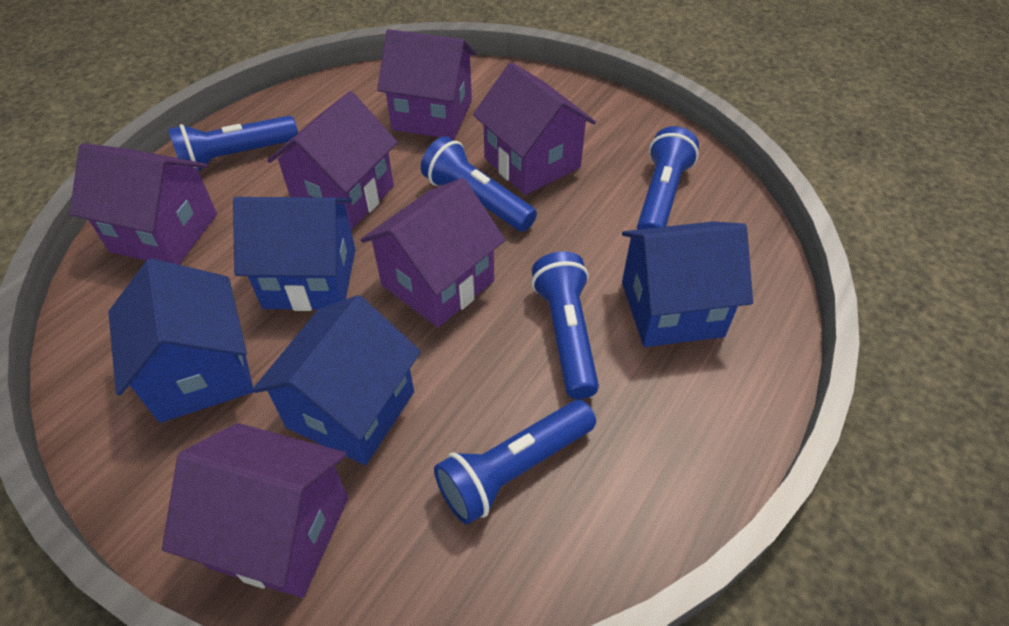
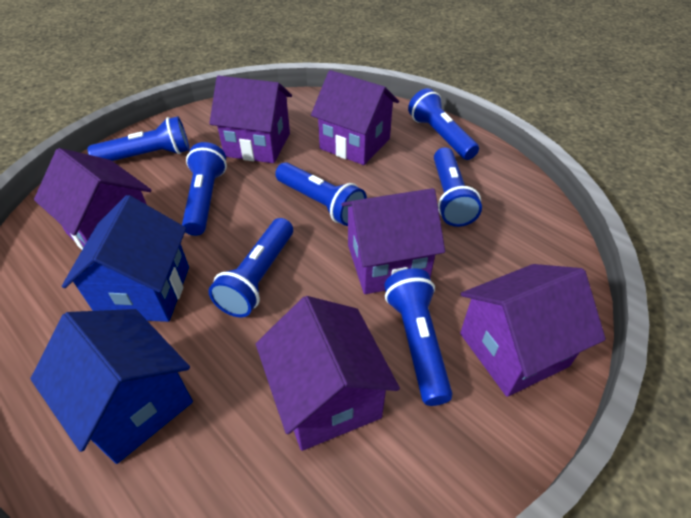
blue flashlight: 5 -> 7
blue house: 4 -> 2

